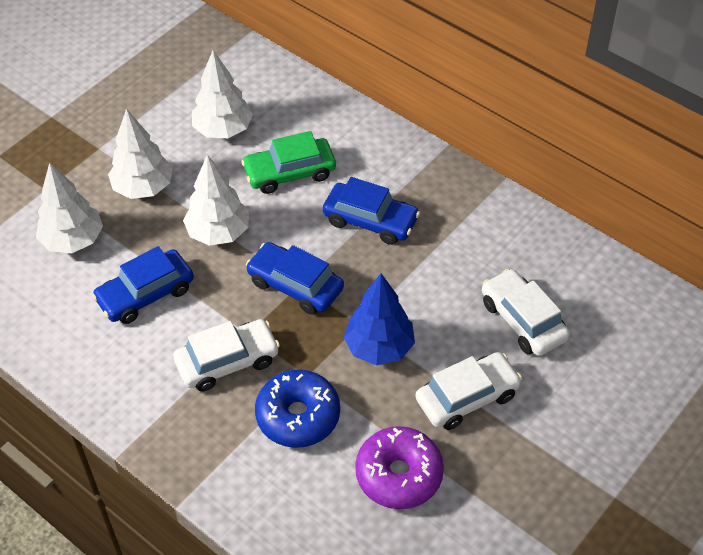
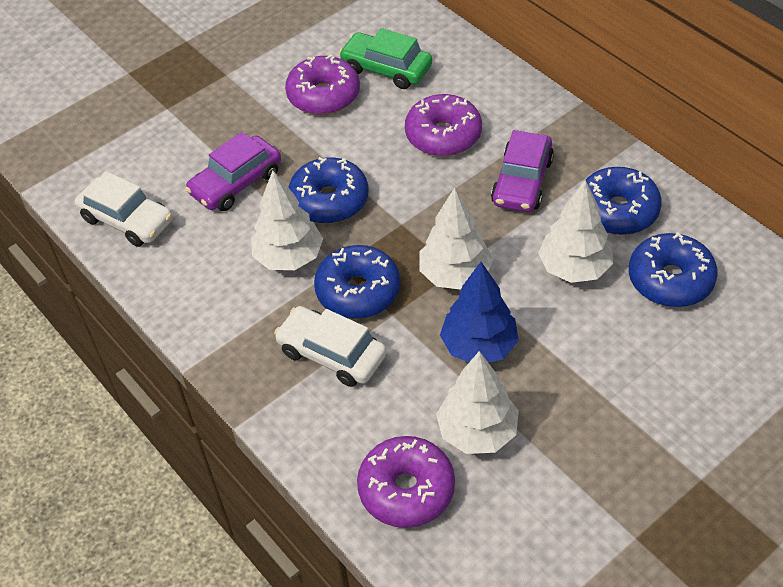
blue car: 3 -> 0
blue donut: 1 -> 4
purple car: 0 -> 2
purple donut: 1 -> 3
white car: 3 -> 2

